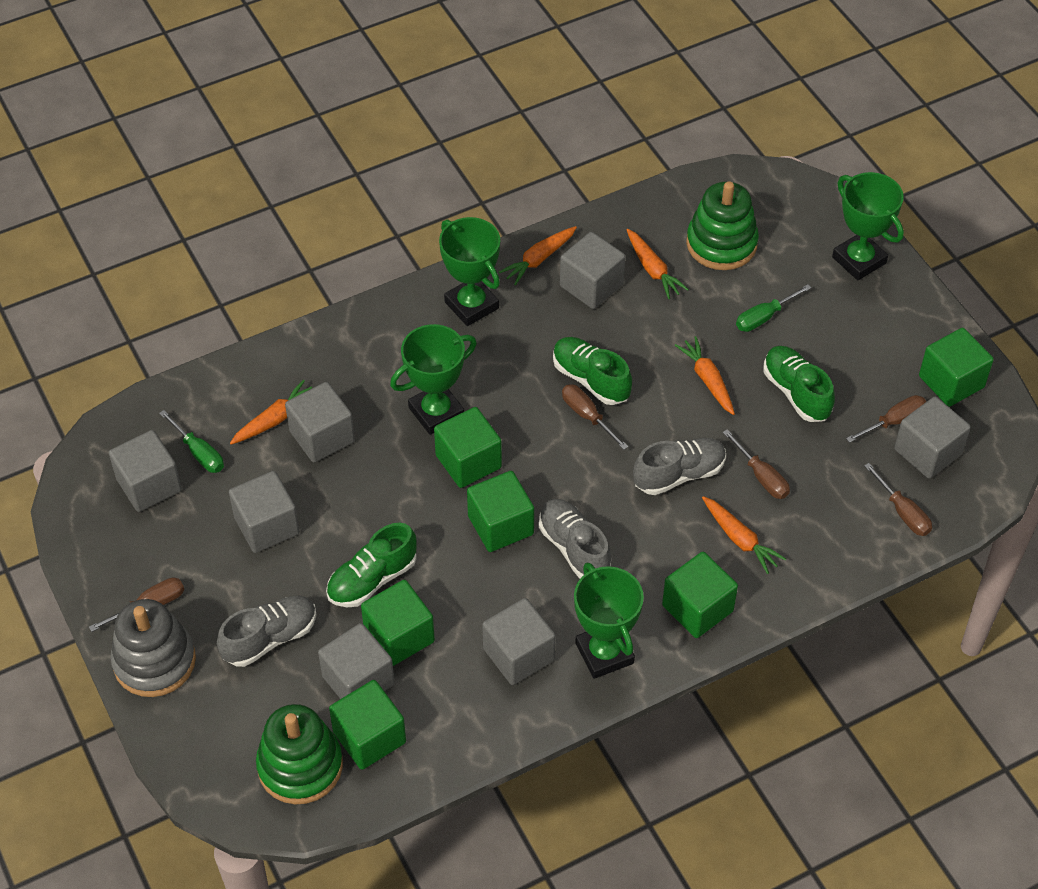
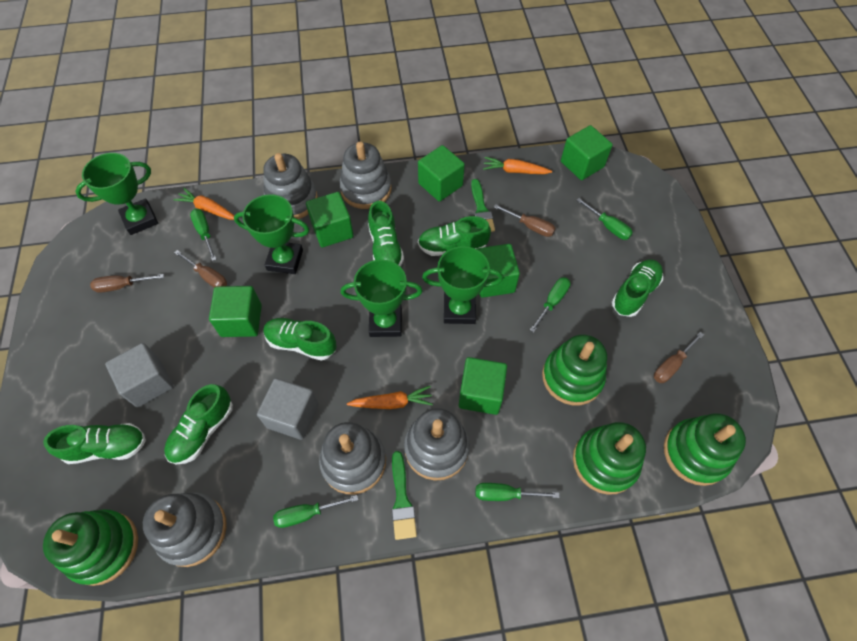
brown screwdriver: 5 -> 4
green brush: 0 -> 2
green screwdriver: 2 -> 5
green shoe: 3 -> 6
green stacking toy: 2 -> 4
grey cube: 7 -> 2
grey shoe: 3 -> 0
grey stacking toy: 1 -> 5
orange carrot: 5 -> 3

